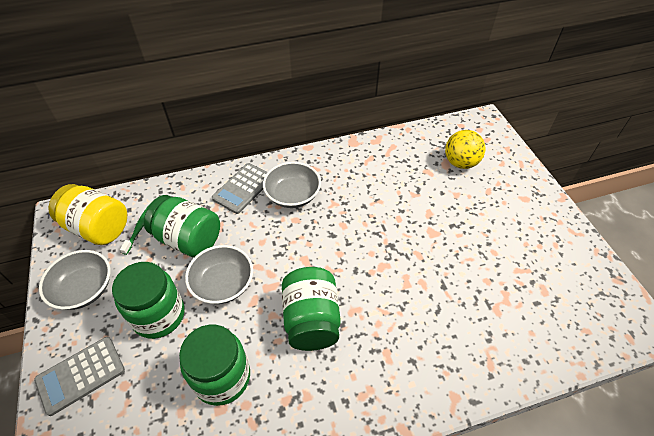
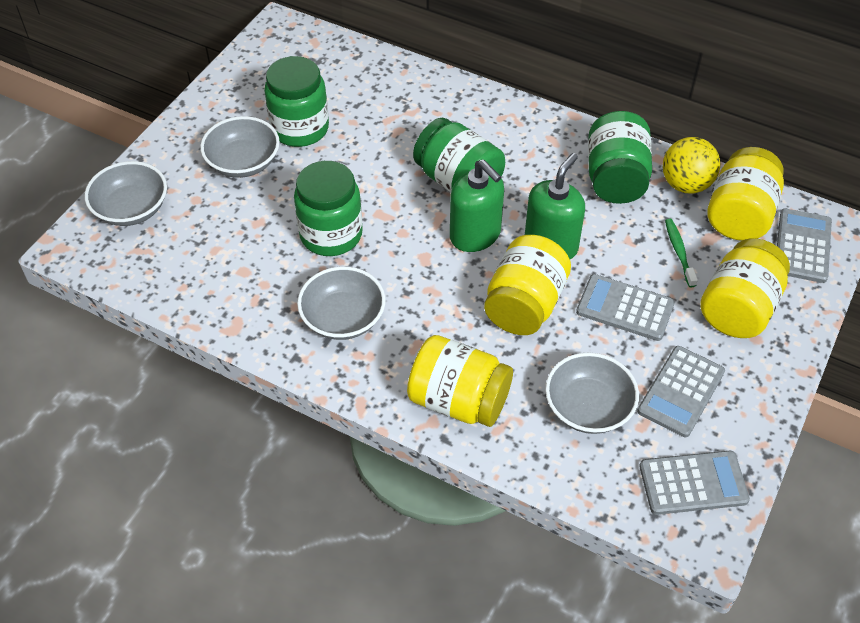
green soap dispenser: 0 -> 2
grey bowl: 3 -> 4
grey calculator: 2 -> 4
yellow jar: 1 -> 4

